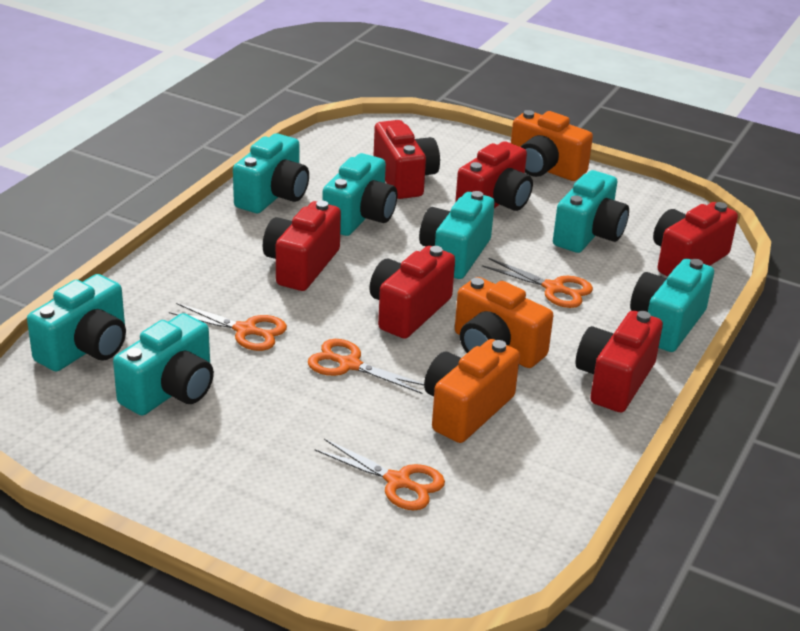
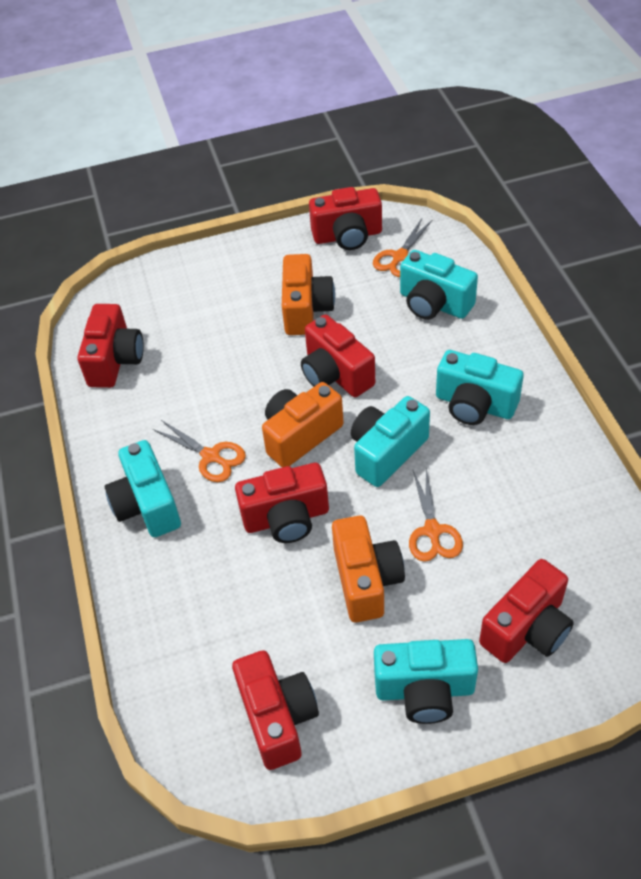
orange scissors: 4 -> 3
turquoise camera: 7 -> 5

